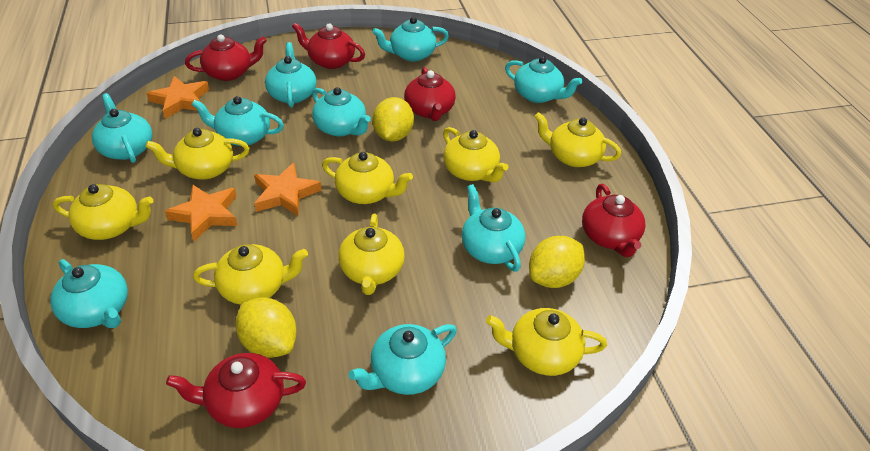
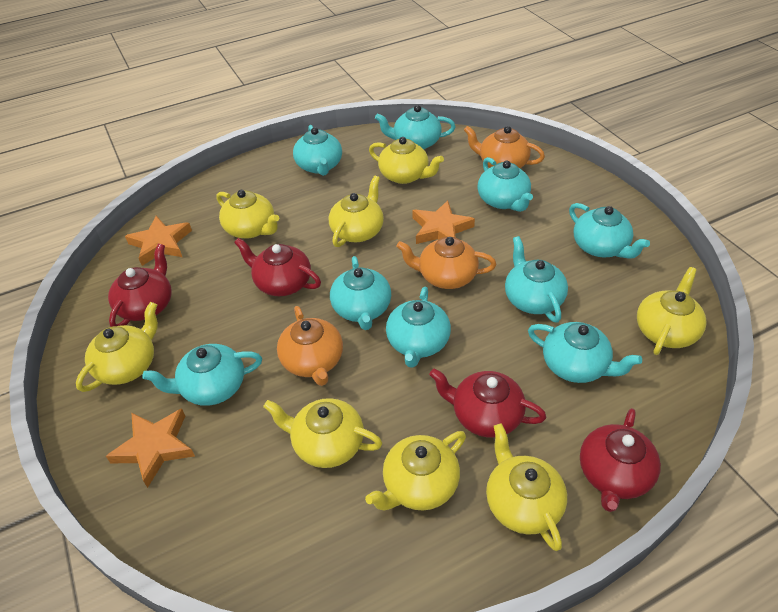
orange teapot: 0 -> 3
red teapot: 5 -> 4
yellow lemon: 3 -> 0

